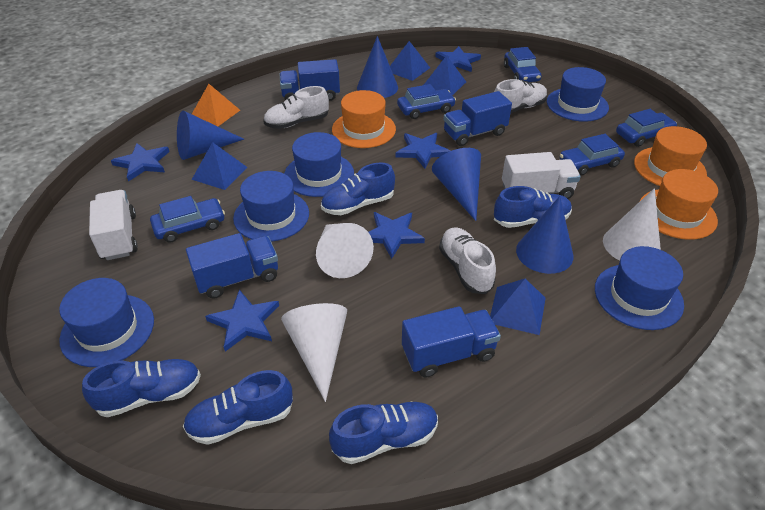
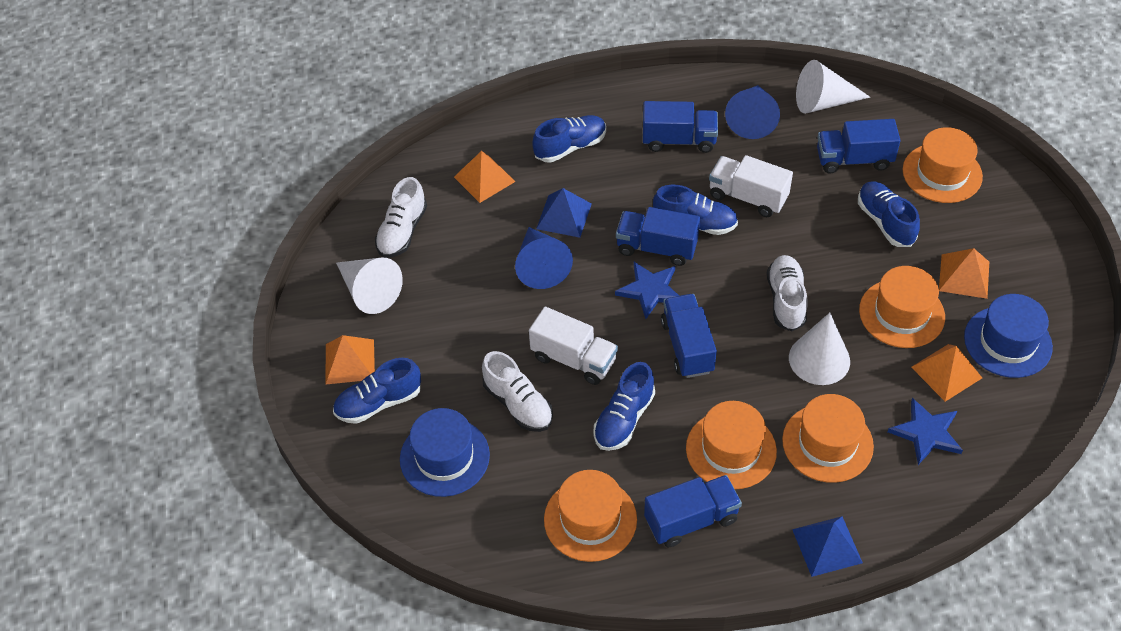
blue car: 5 -> 0
blue cone: 4 -> 2
blue hat: 5 -> 2
blue pyramid: 4 -> 2
blue star: 5 -> 2
blue truck: 4 -> 5
orange hat: 3 -> 5
orange pyramid: 1 -> 4

